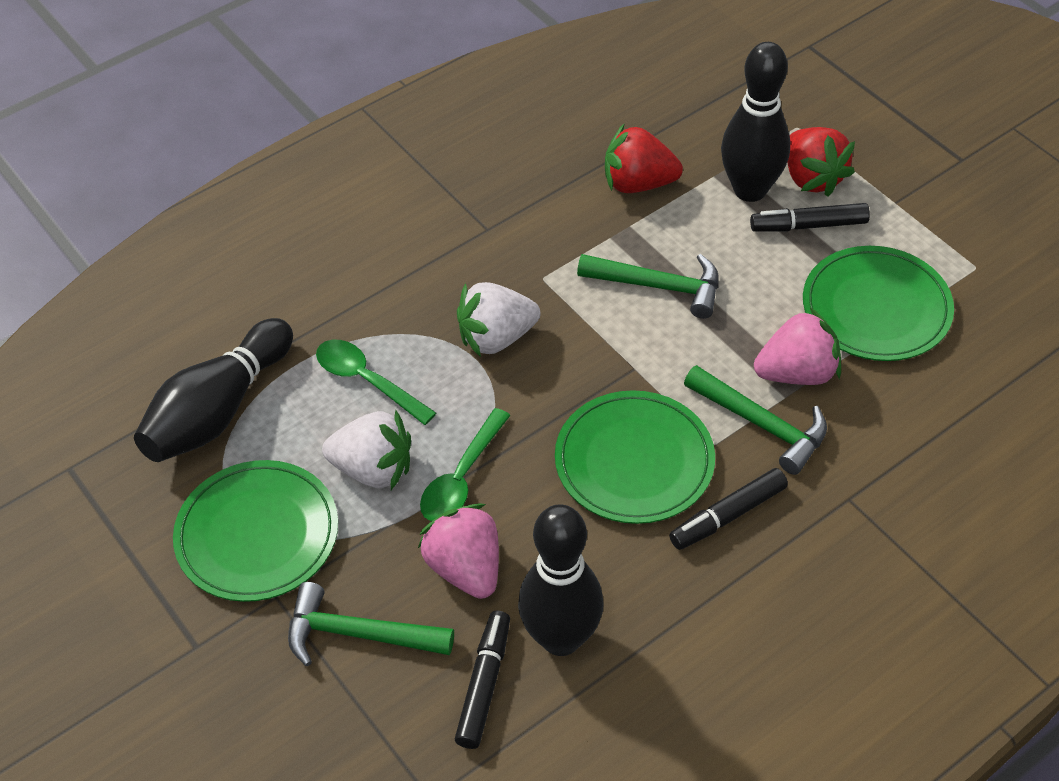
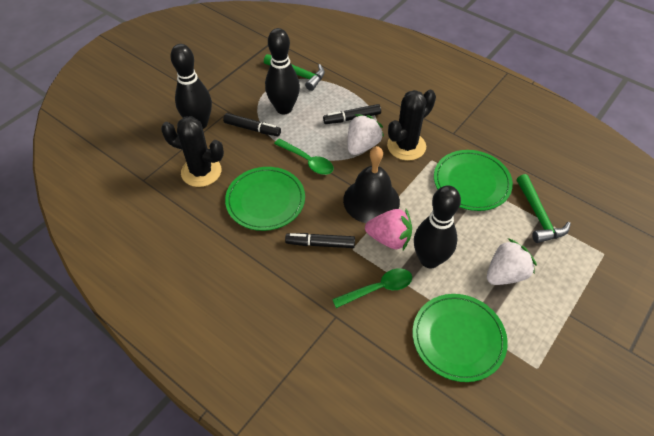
black bell: 0 -> 1
black cactus: 0 -> 2
green hammer: 3 -> 2
pink strawberry: 2 -> 1
red strawberry: 2 -> 0

